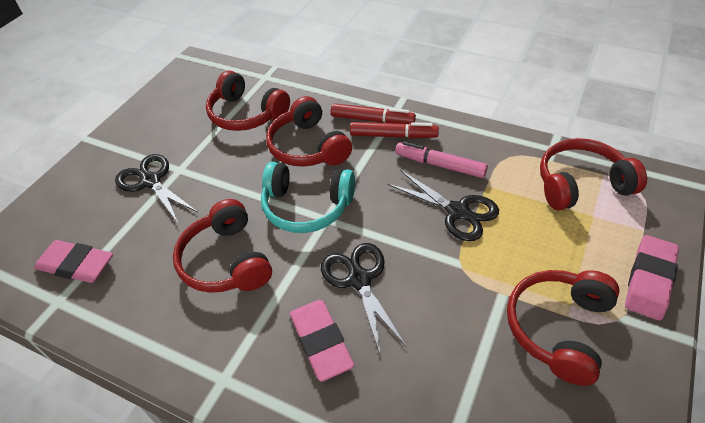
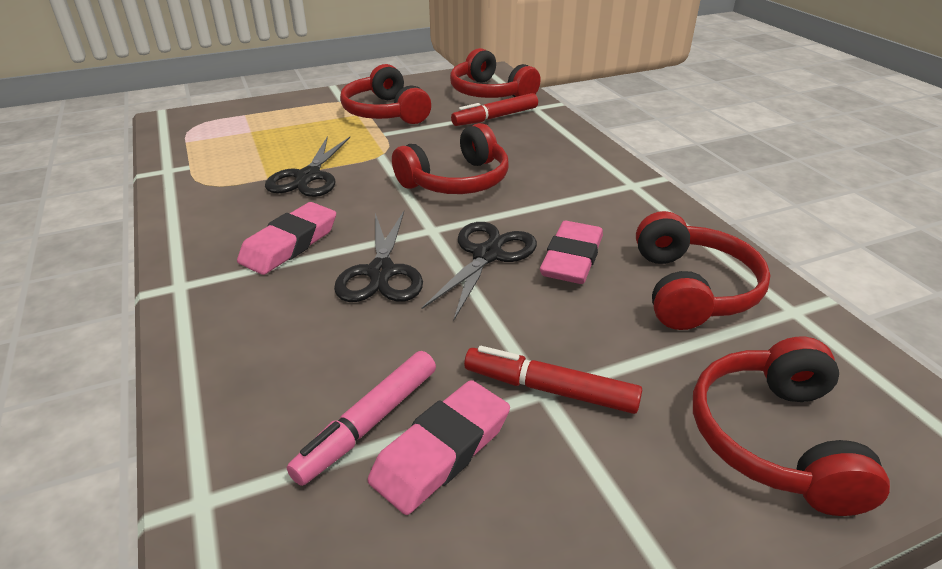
turquoise headphones: 1 -> 0

